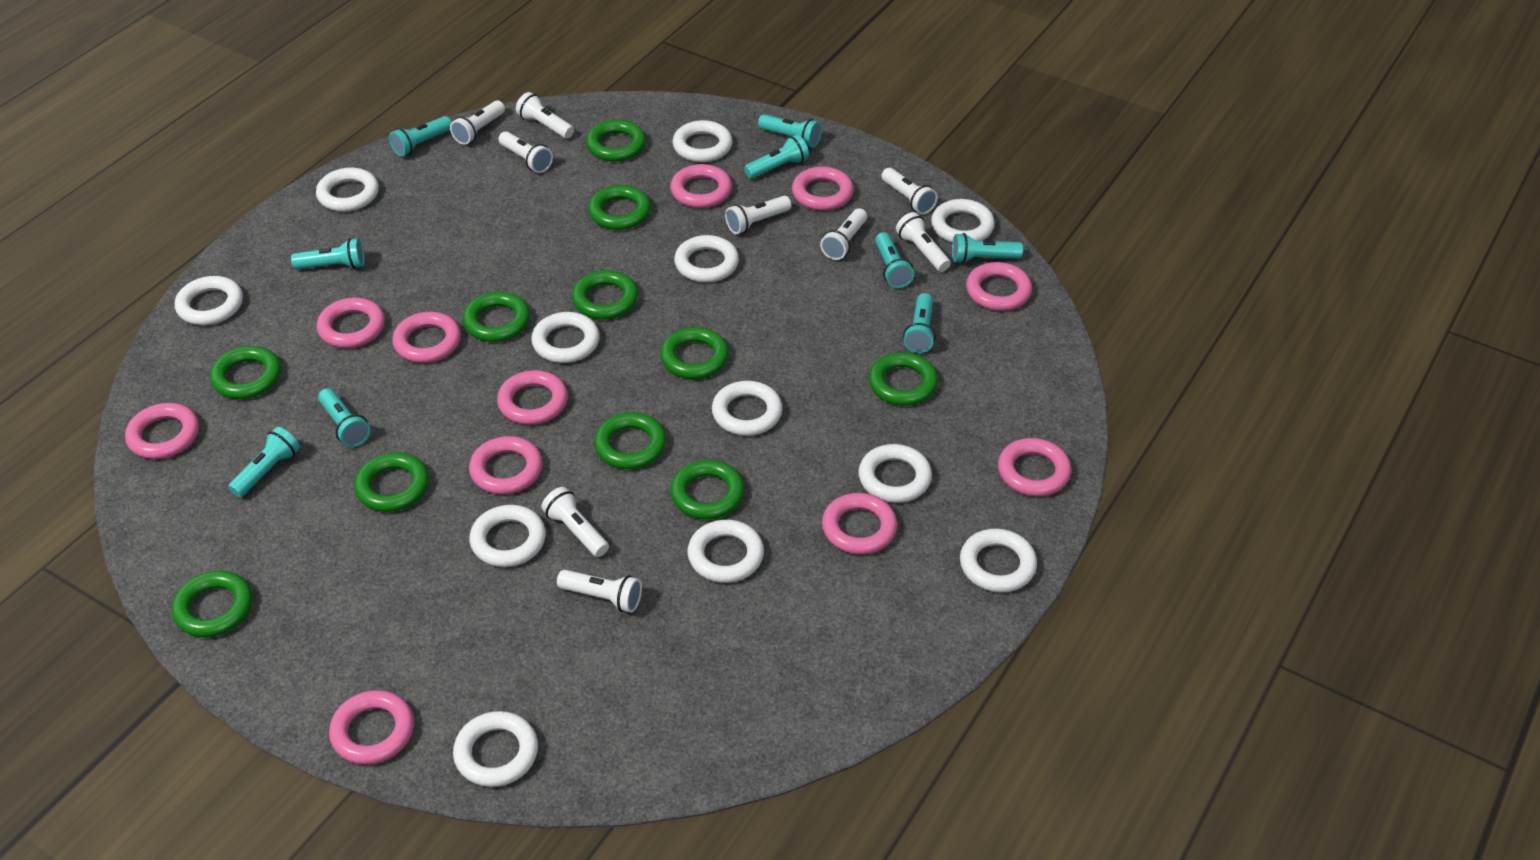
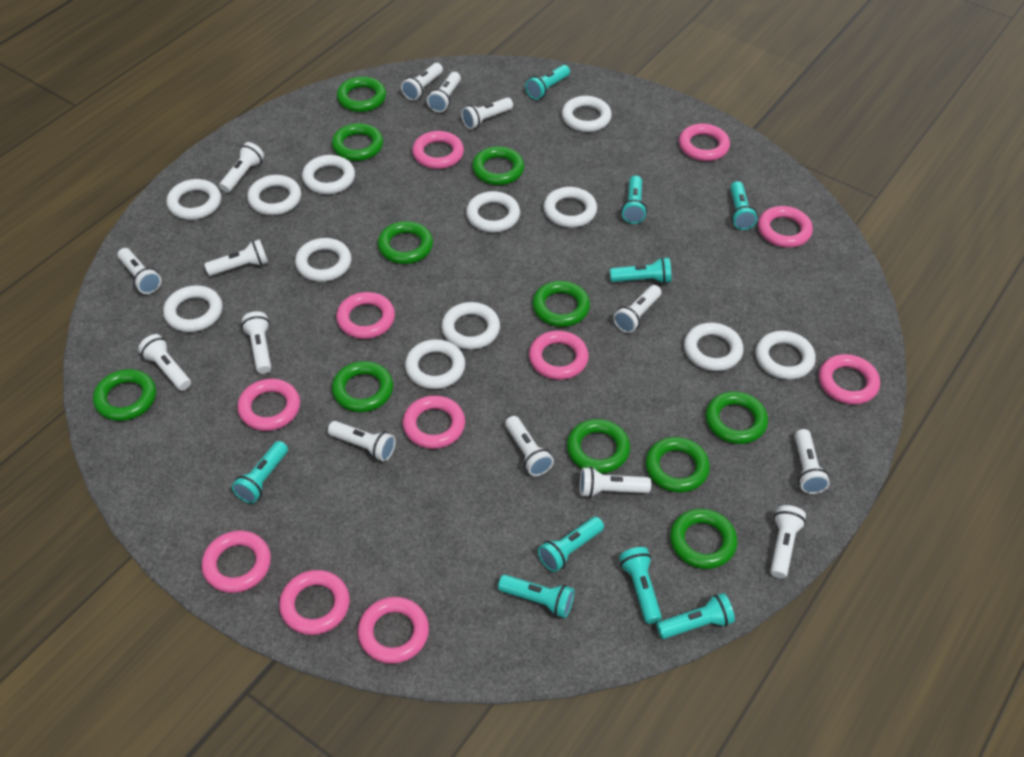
white flashlight: 9 -> 14

